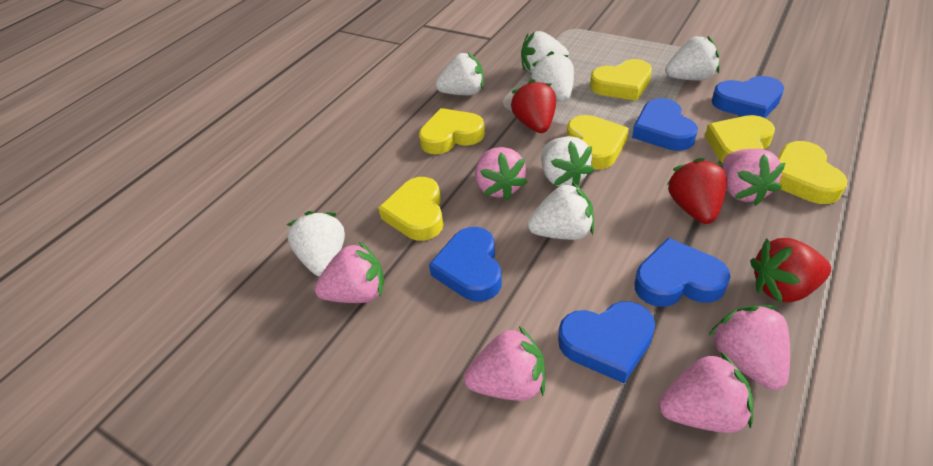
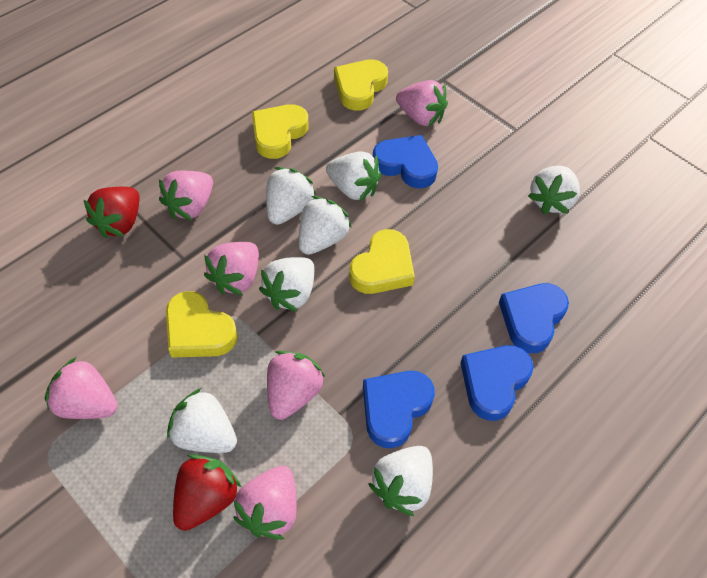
blue heart: 5 -> 4
red strawberry: 3 -> 2
yellow heart: 6 -> 4

